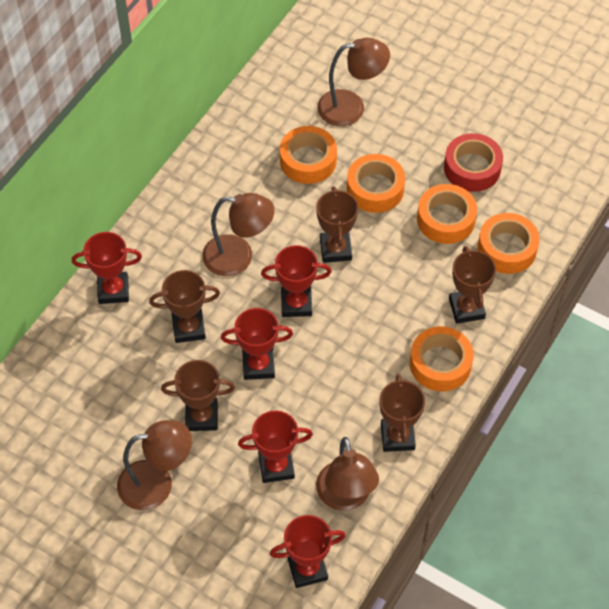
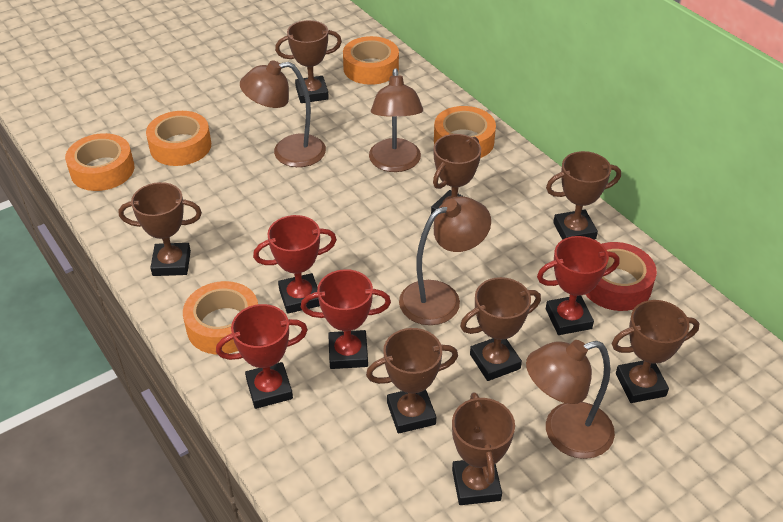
brown trophy: 5 -> 8
red trophy: 5 -> 4

